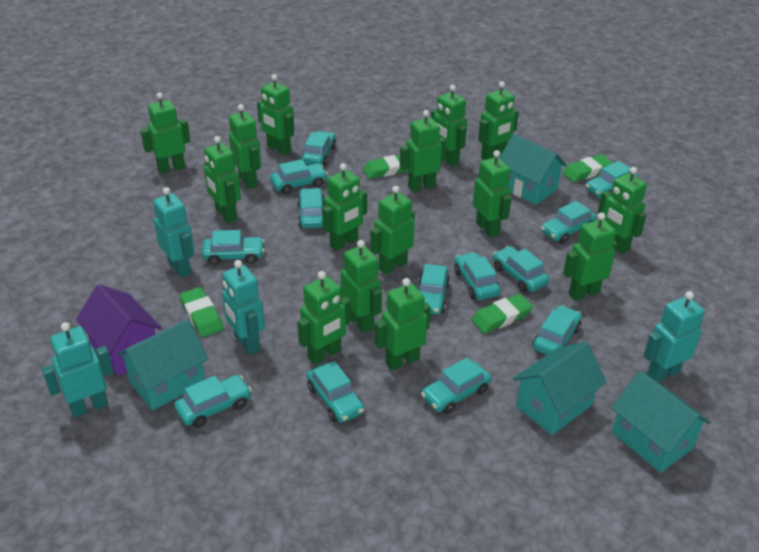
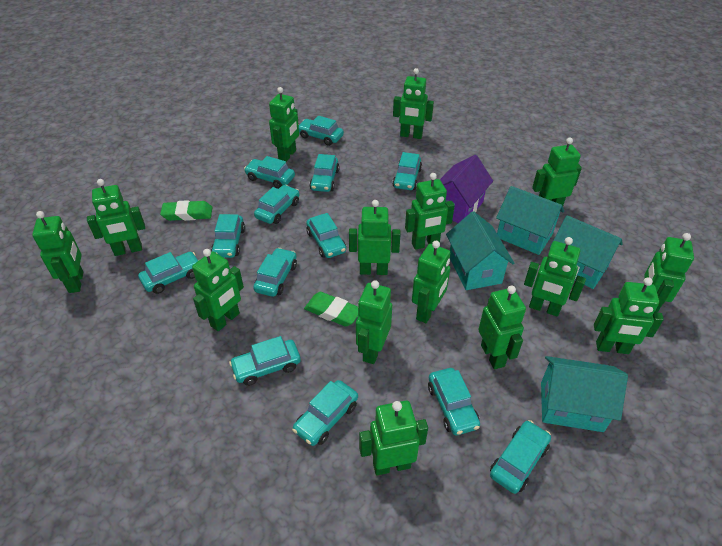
green eraser: 4 -> 2
turquoise robot: 4 -> 0

